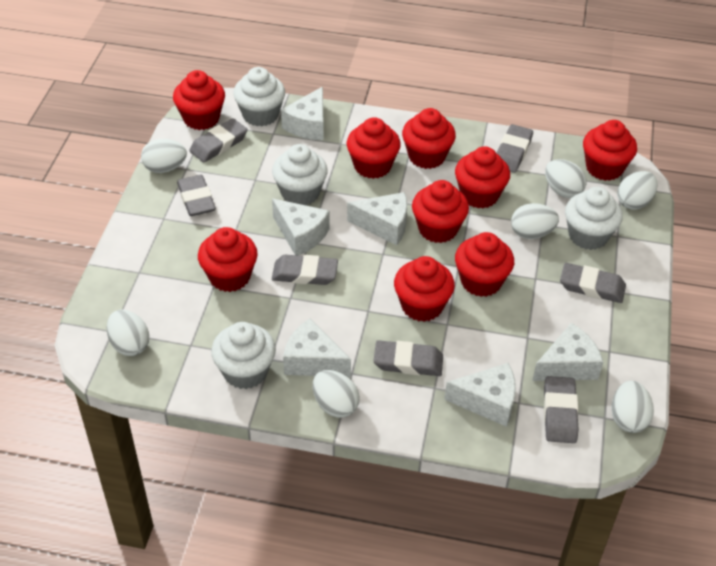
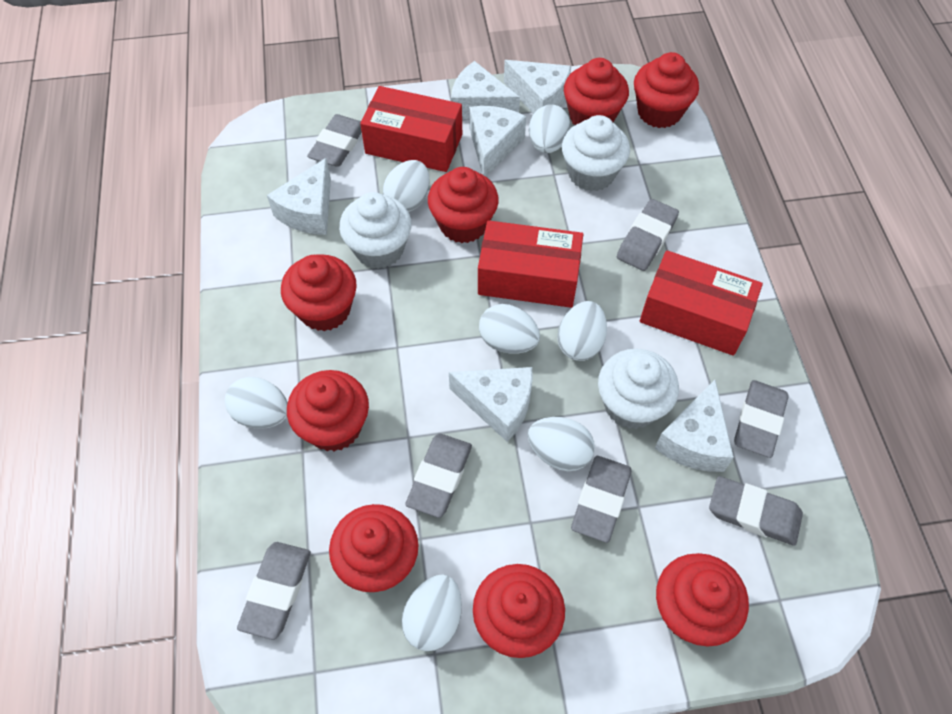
red box: 0 -> 3
red cupcake: 9 -> 8
white cupcake: 4 -> 3

